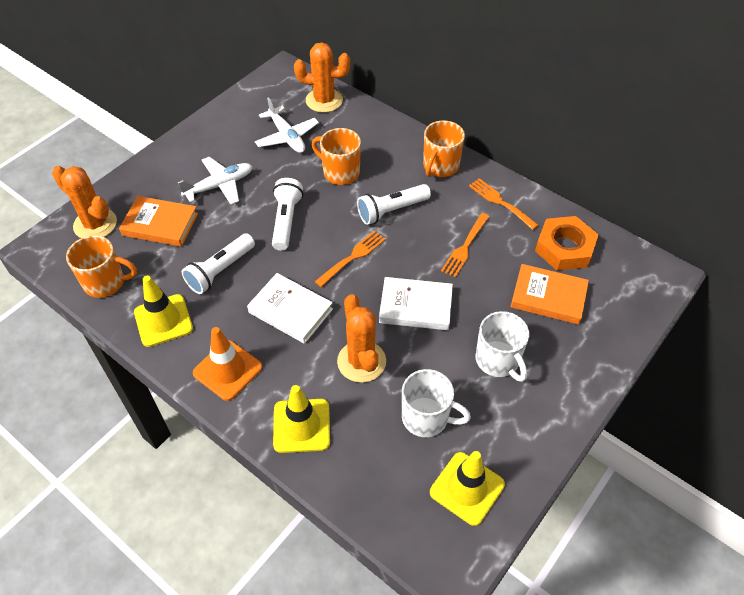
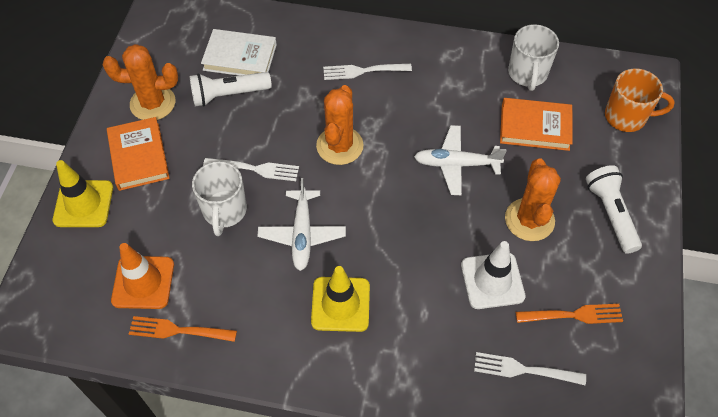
orange fork: 3 -> 2
orange mug: 3 -> 1
orange nut: 1 -> 0
white book: 2 -> 1
white flashlight: 3 -> 2
white fork: 0 -> 3
white traffic cone: 0 -> 1
yellow traffic cone: 3 -> 2

